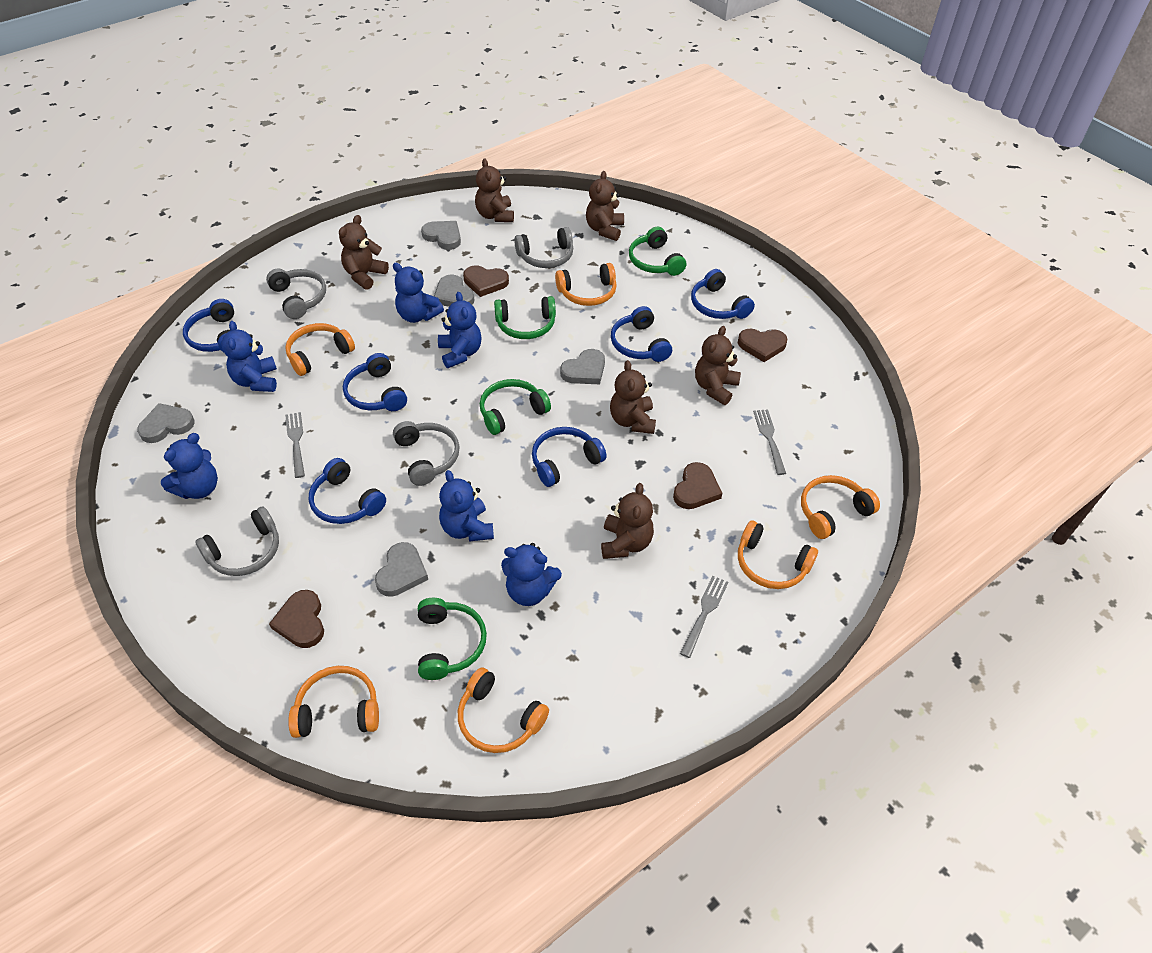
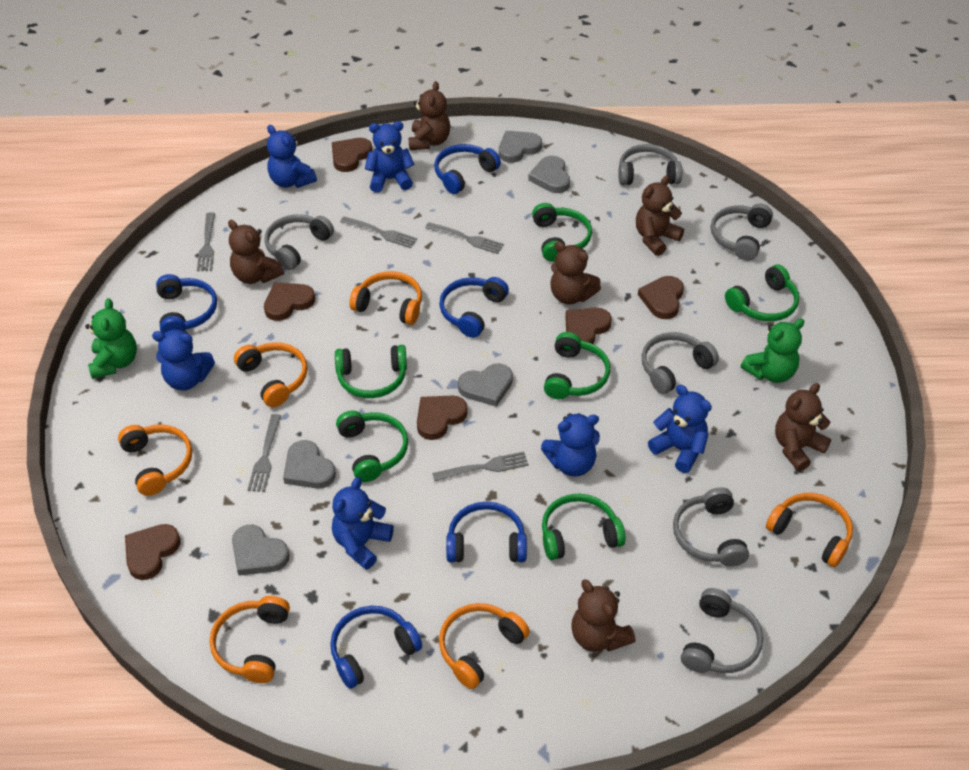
blue headphones: 6 -> 5
brown heart: 4 -> 6
green headphones: 4 -> 6
green teddy bear: 0 -> 2
grey fork: 3 -> 5
grey headphones: 4 -> 6

